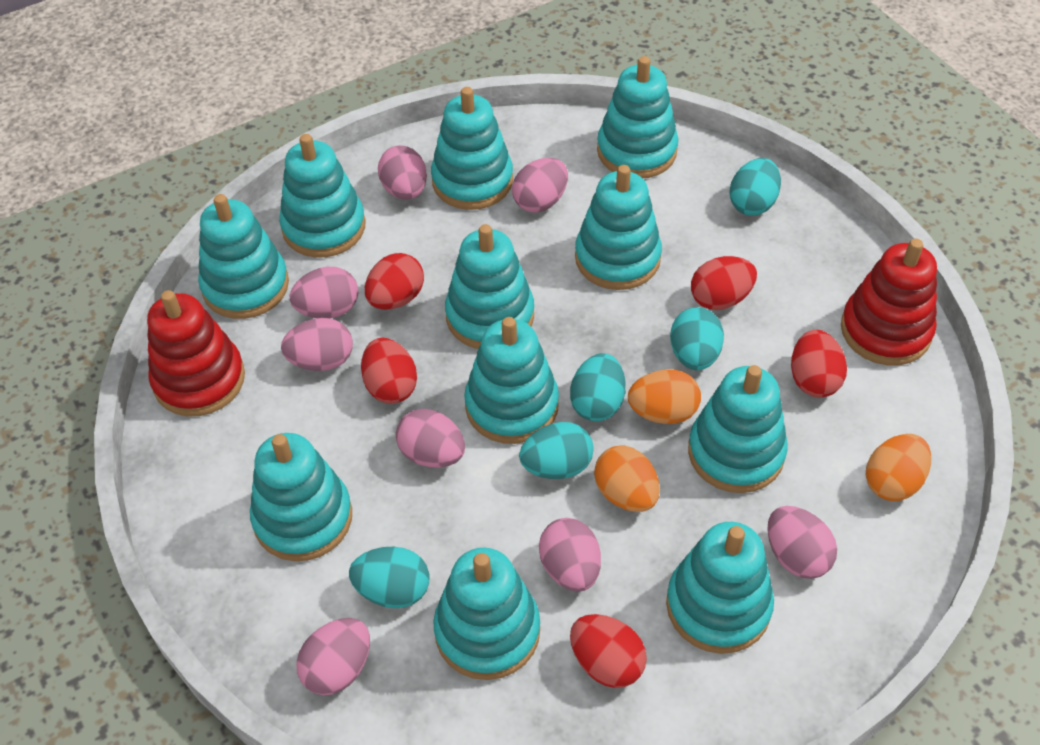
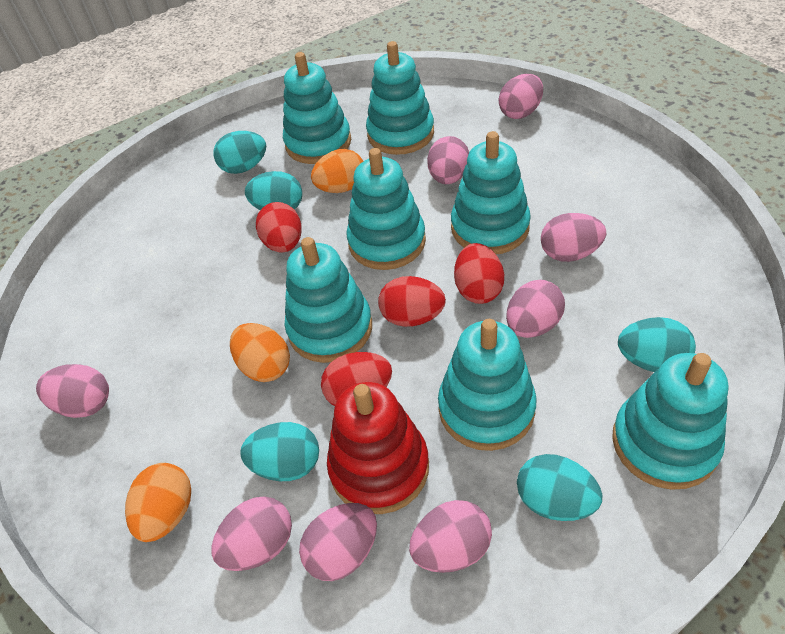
red egg: 5 -> 4
red stacking toy: 2 -> 1
turquoise stacking toy: 11 -> 7

